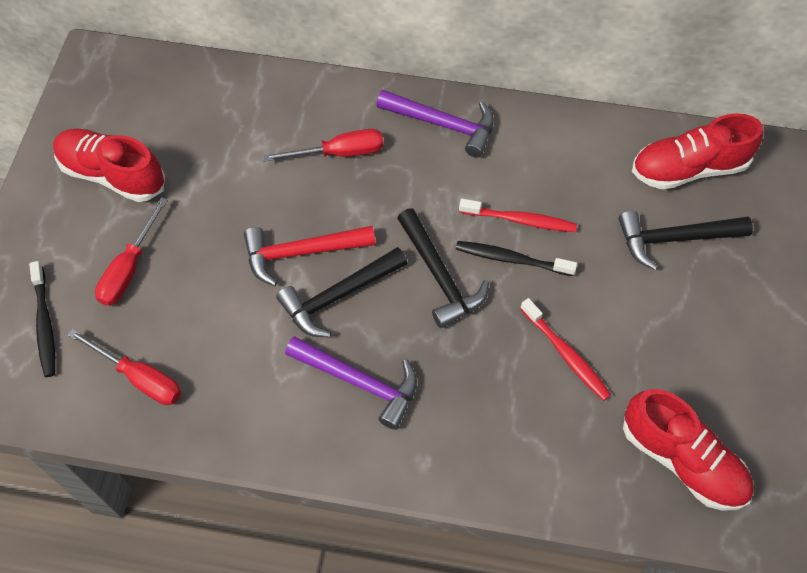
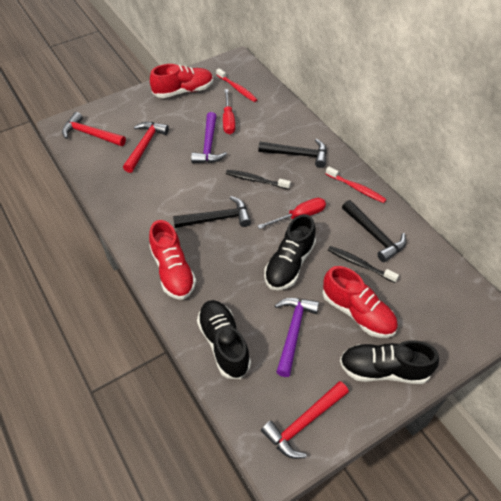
black shoe: 0 -> 3
red hammer: 1 -> 3
red screwdriver: 3 -> 2

